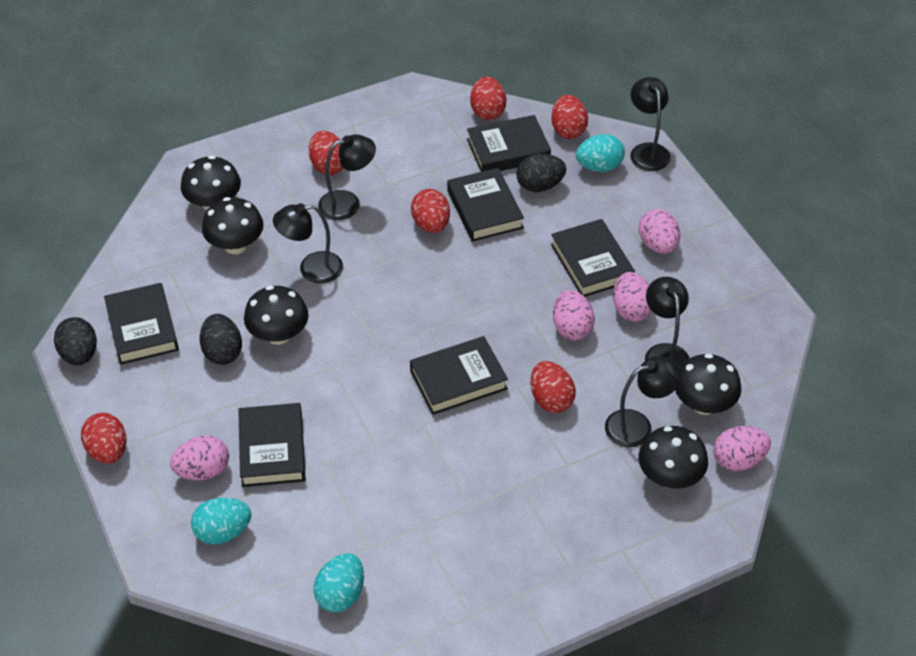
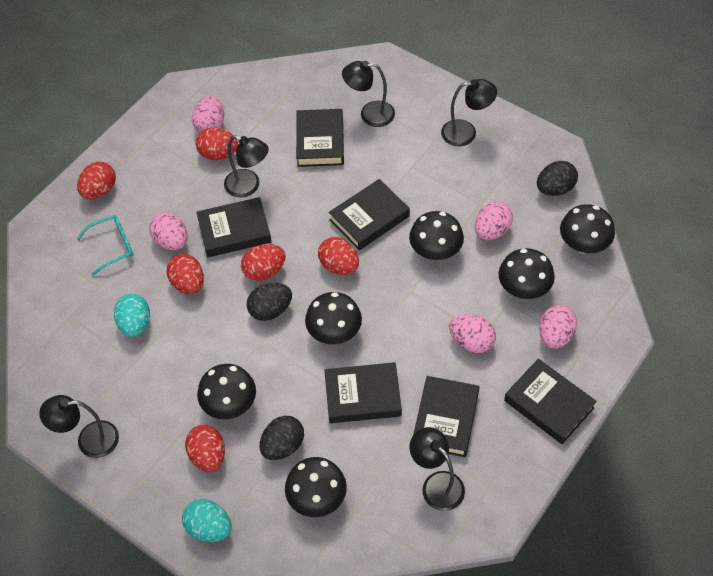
black mushroom: 5 -> 6
turquoise egg: 3 -> 2
turquoise glasses: 0 -> 1

